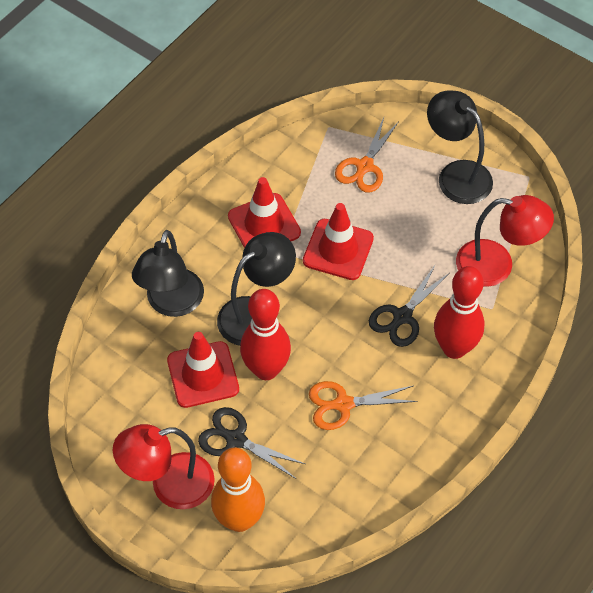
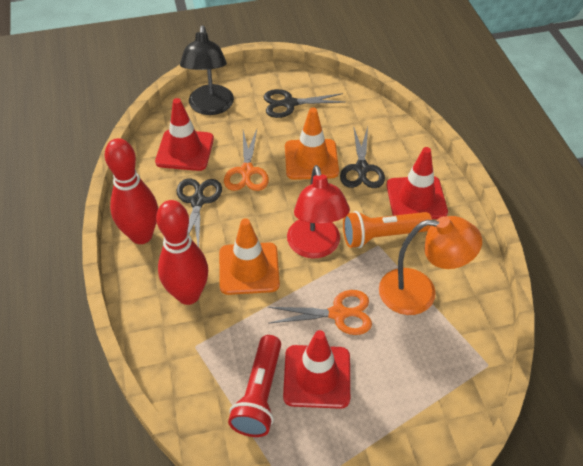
black lamp: 3 -> 1
black scissors: 2 -> 3
orange bowling pin: 1 -> 0
orange flashlight: 0 -> 1
orange lamp: 0 -> 1
orange traffic cone: 0 -> 2
red flashlight: 0 -> 1
red lamp: 2 -> 1

